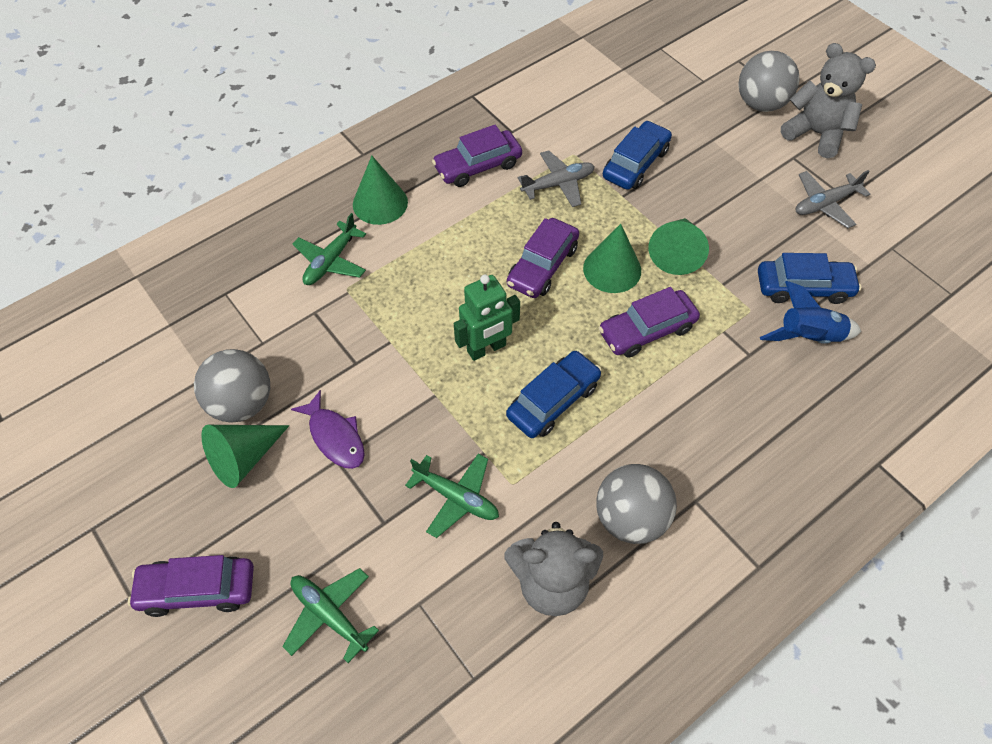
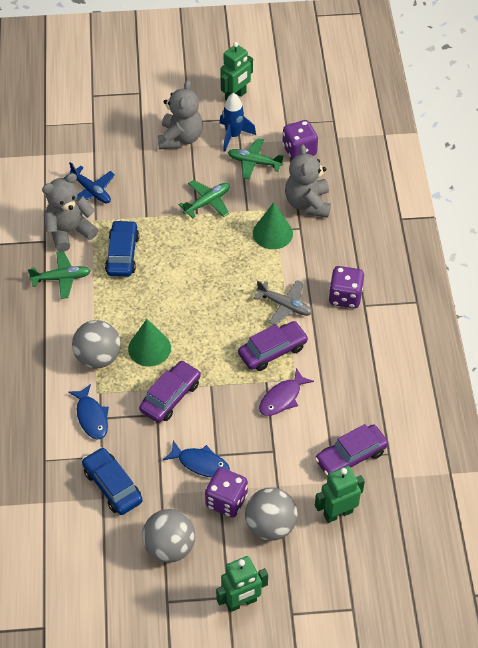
blue car: 3 -> 2
blue fish: 0 -> 2
blue plane: 0 -> 1
green cone: 4 -> 2
green robot: 1 -> 3
grey plane: 2 -> 1
grey teddy bear: 2 -> 3
purple car: 4 -> 3
purple dice: 0 -> 3

